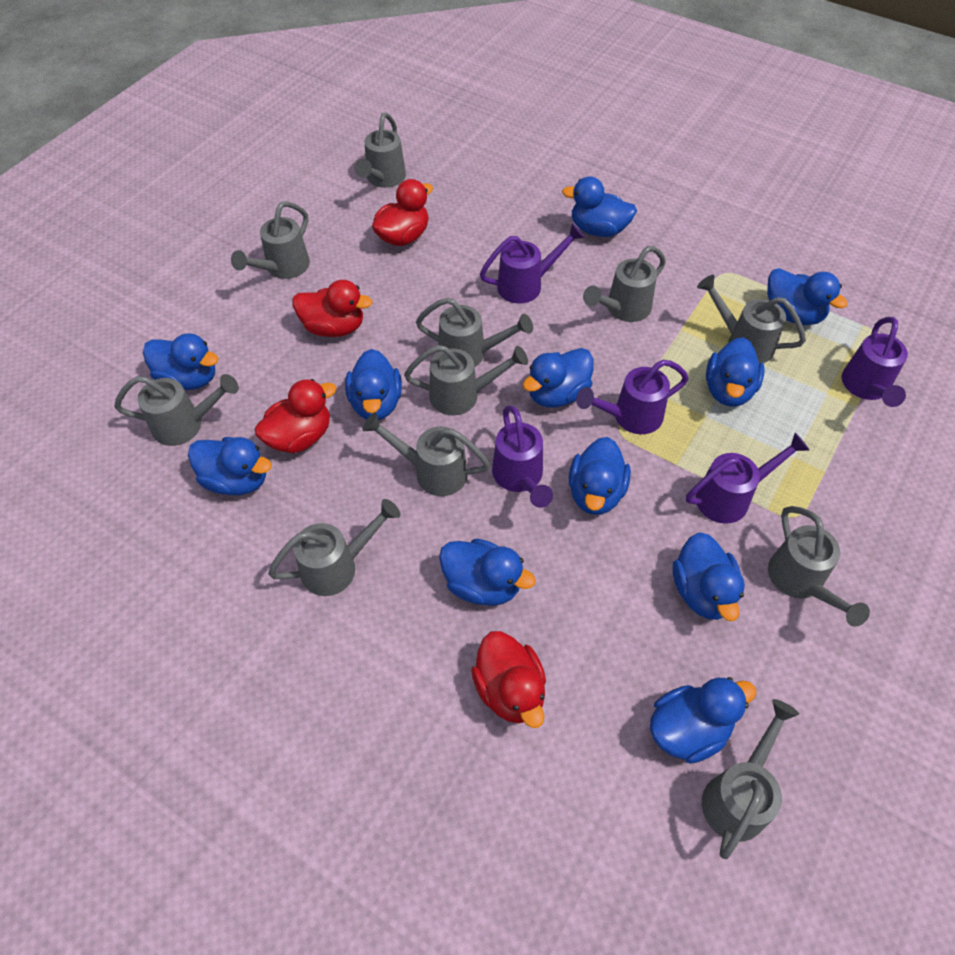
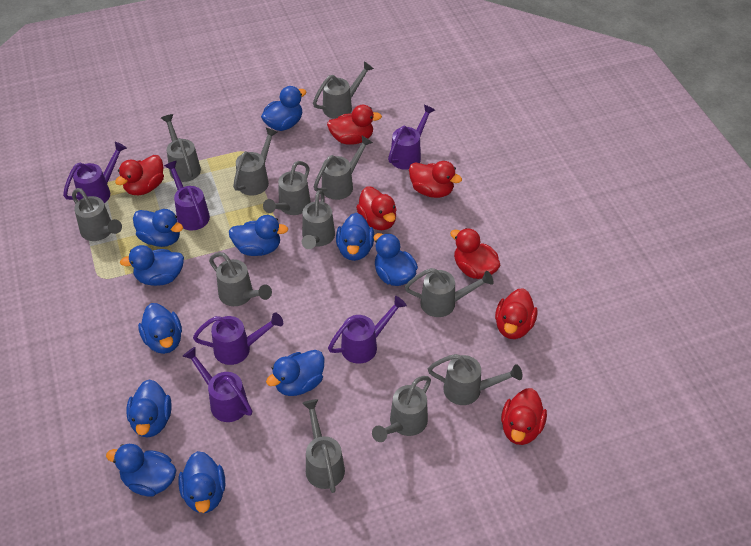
grey watering can: 11 -> 12
purple watering can: 5 -> 6
red duck: 4 -> 7

